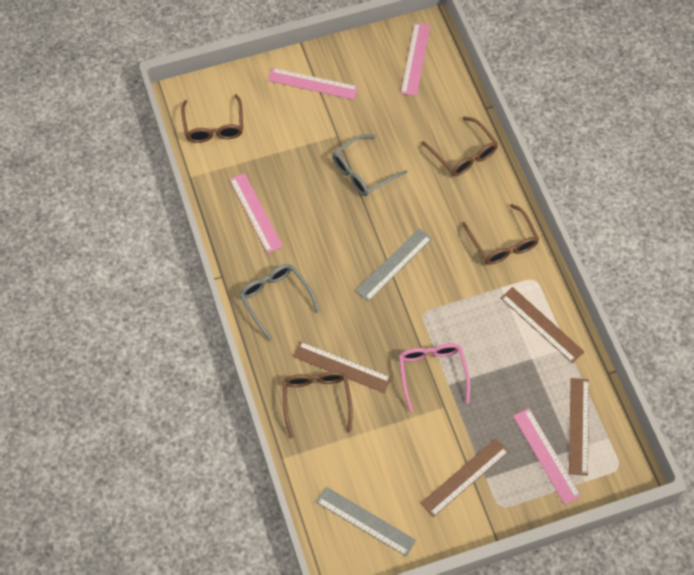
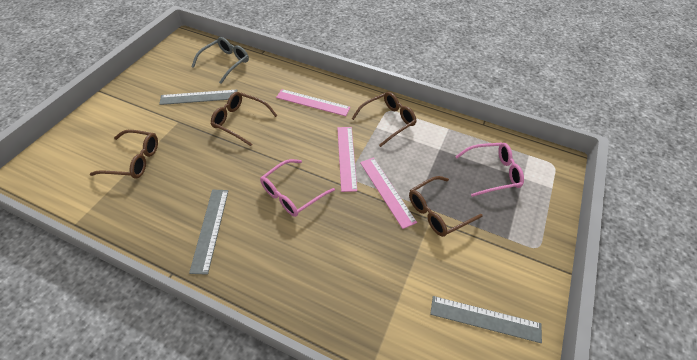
brown ruler: 4 -> 0
grey glasses: 2 -> 1
grey ruler: 2 -> 3
pink glasses: 1 -> 2
pink ruler: 4 -> 3

